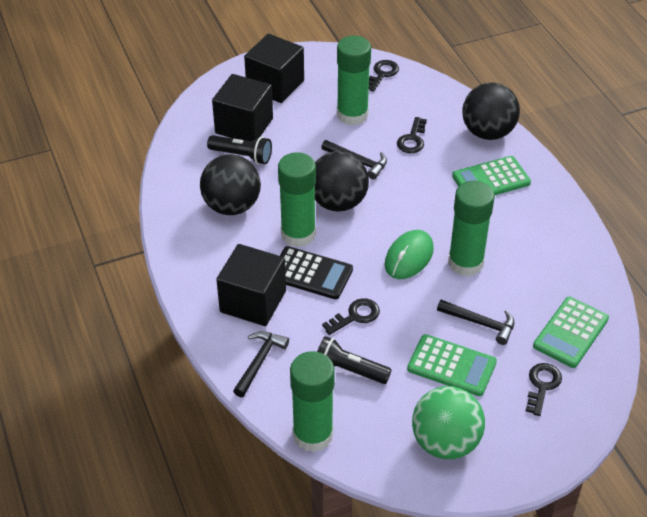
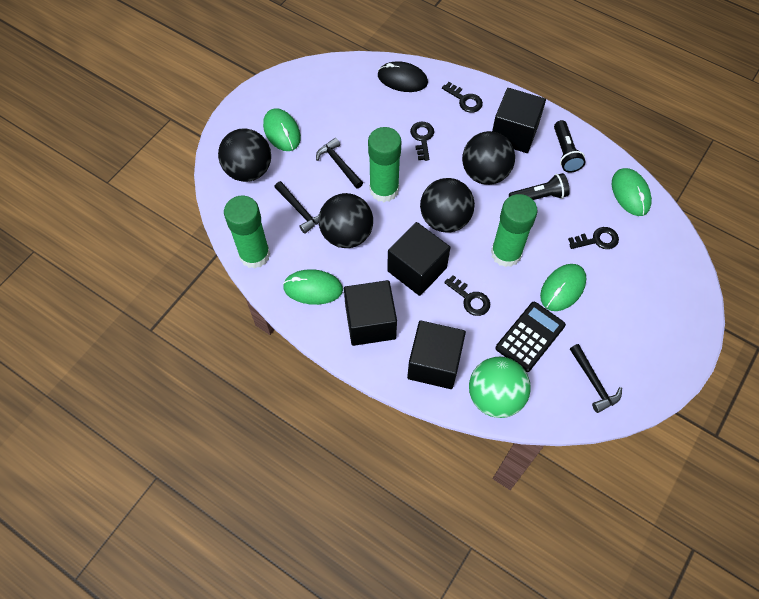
black ball: 3 -> 4
black cube: 3 -> 4
black mouse: 0 -> 1
green calculator: 3 -> 0
green glue stick: 4 -> 3
green mouse: 1 -> 4

